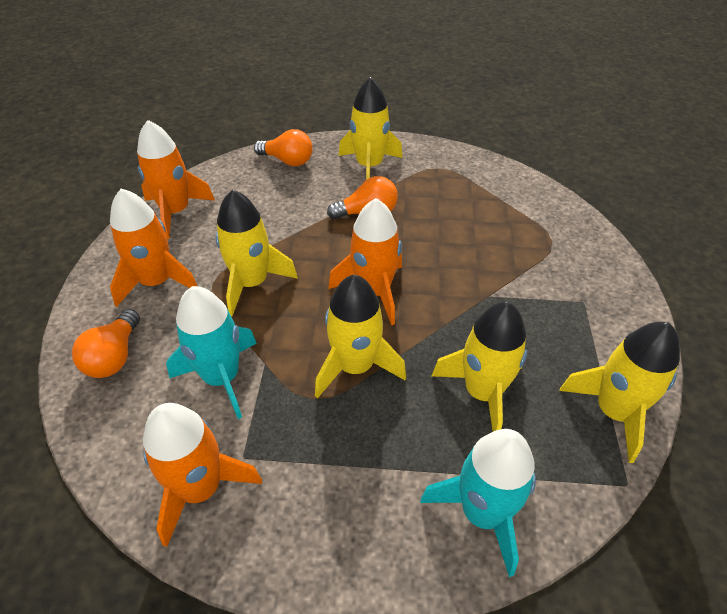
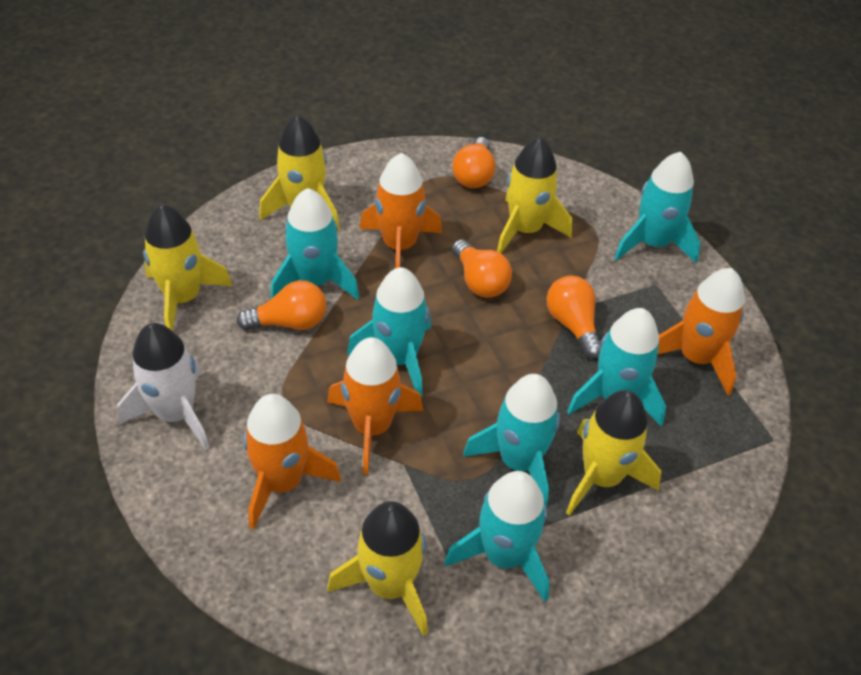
orange light bulb: 3 -> 4
turquoise rocket: 2 -> 6
white rocket: 0 -> 1

